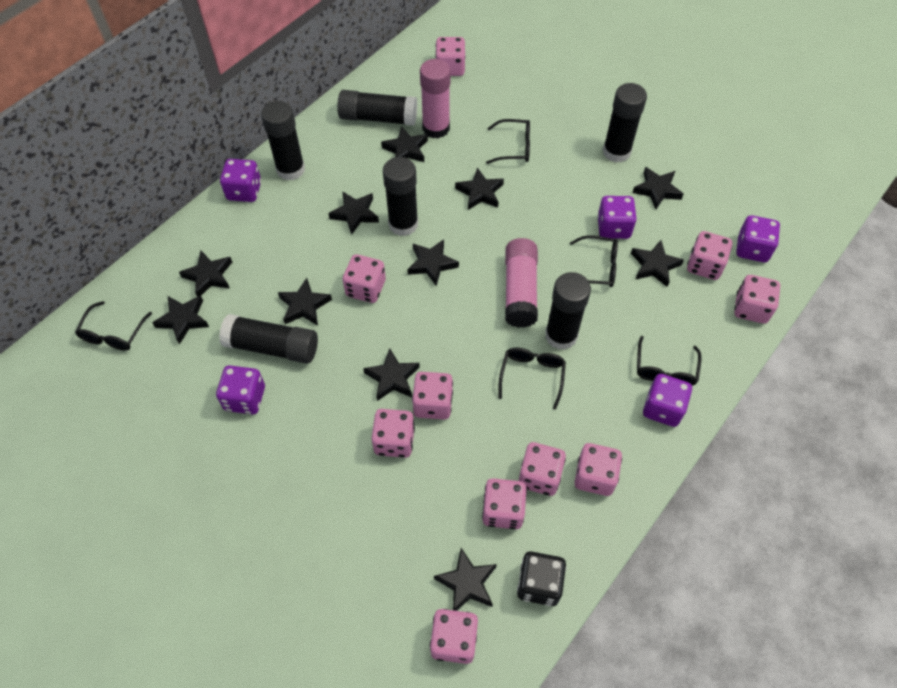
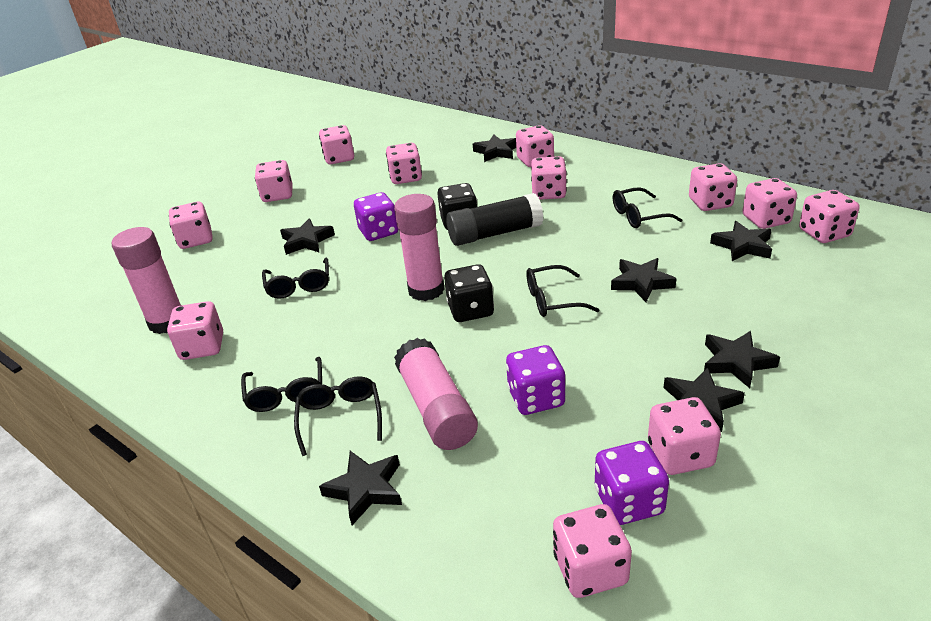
black dice: 1 -> 2
black glue stick: 6 -> 1
black star: 11 -> 7
pink dice: 10 -> 12
pink glue stick: 2 -> 3
purple dice: 5 -> 3

